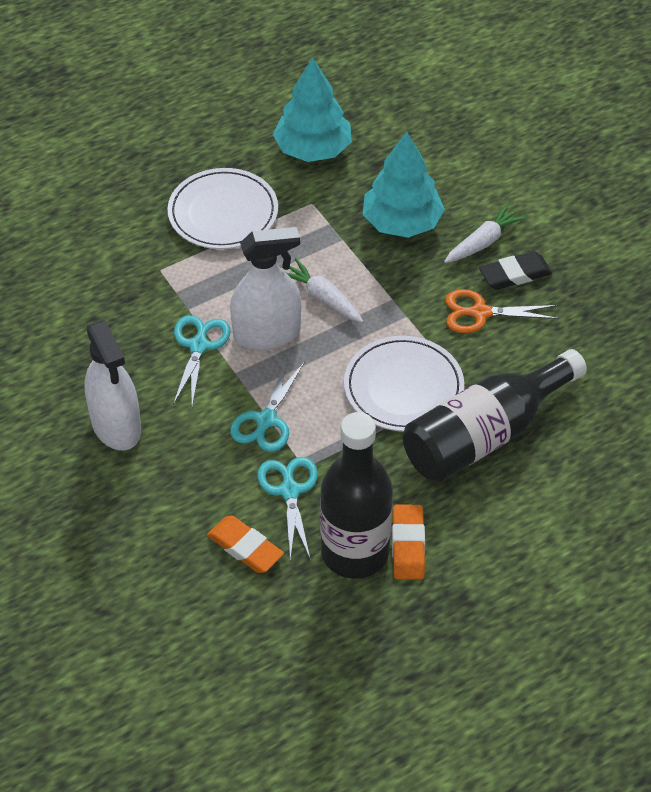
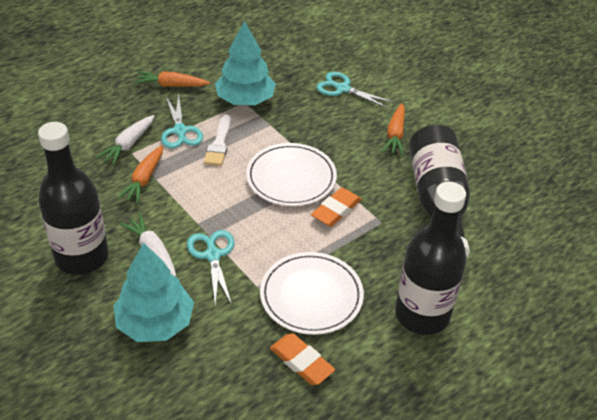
black bottle: 2 -> 3
black eraser: 1 -> 0
orange carrot: 0 -> 3
orange scissors: 1 -> 0
white brush: 0 -> 1
white spray bottle: 2 -> 0

